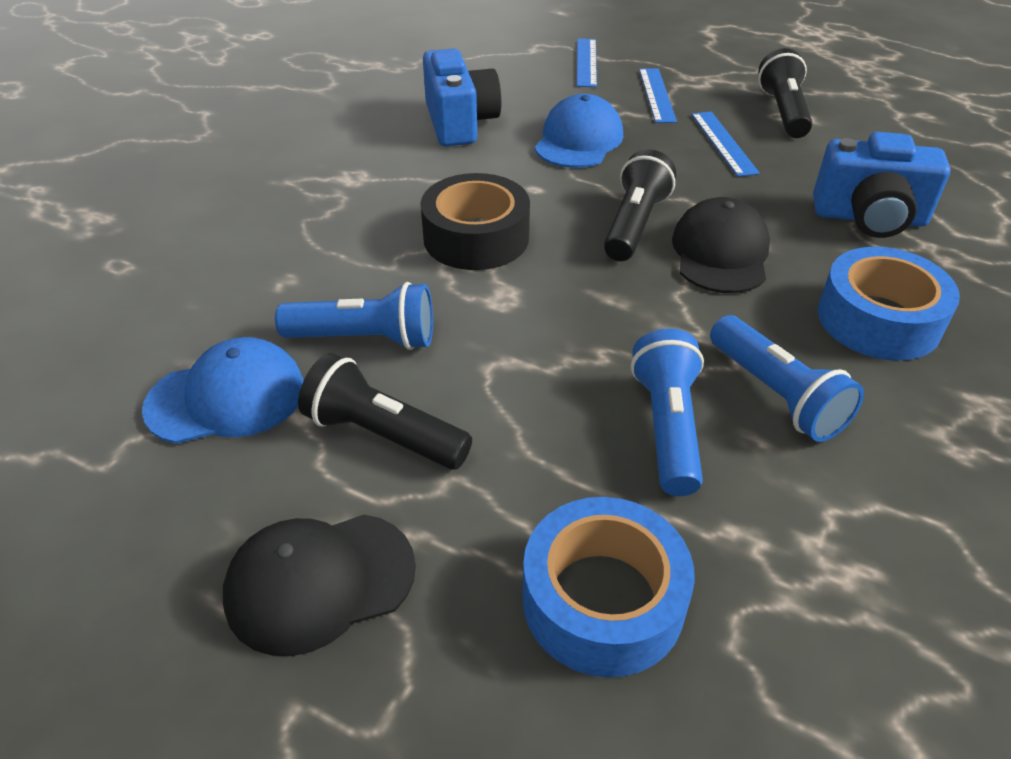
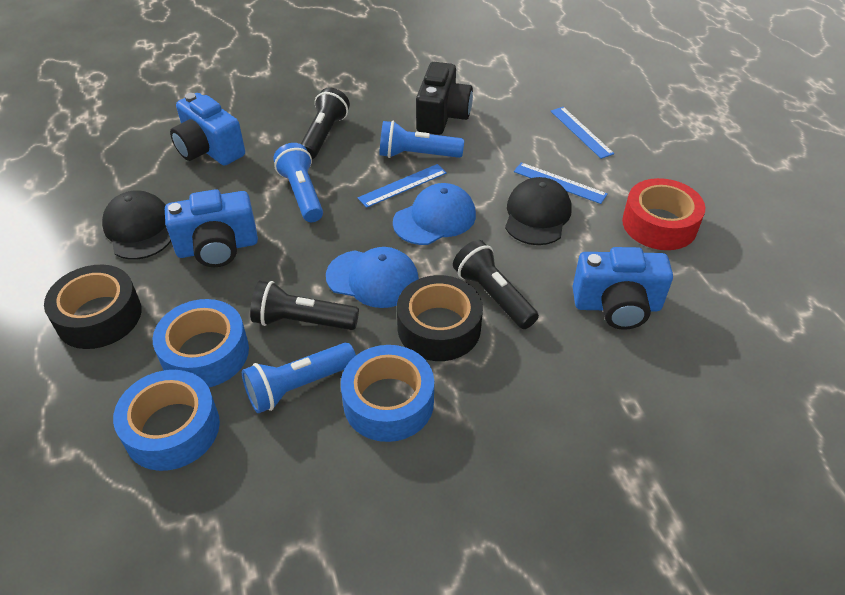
black camera: 0 -> 1
black tape: 1 -> 2
blue camera: 2 -> 3
blue tape: 2 -> 3
red tape: 0 -> 1

